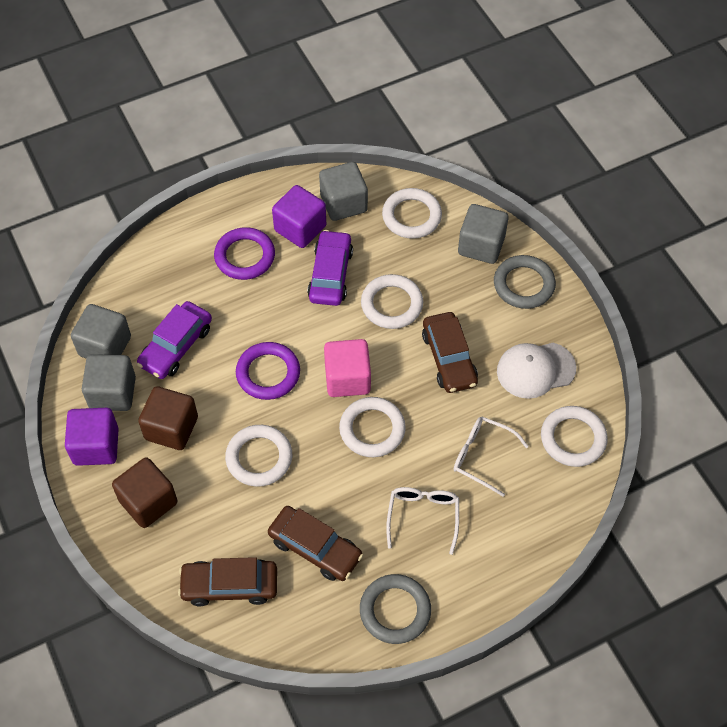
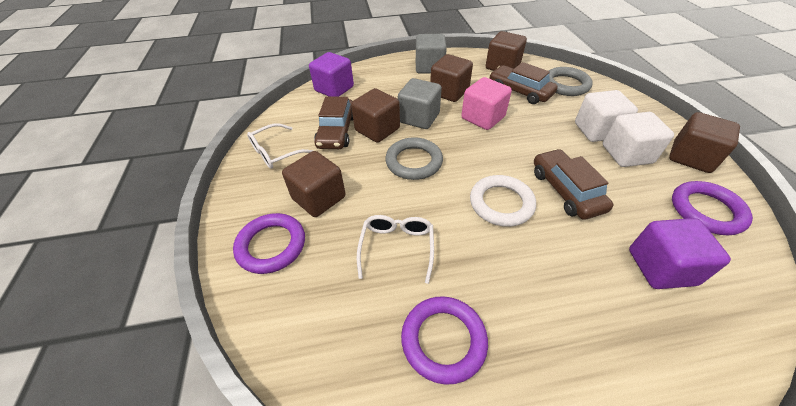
brown cube: 2 -> 5
grey cube: 4 -> 2
purple car: 2 -> 0
purple ring: 2 -> 3
white cap: 1 -> 0
white cube: 0 -> 2
white ring: 5 -> 1

